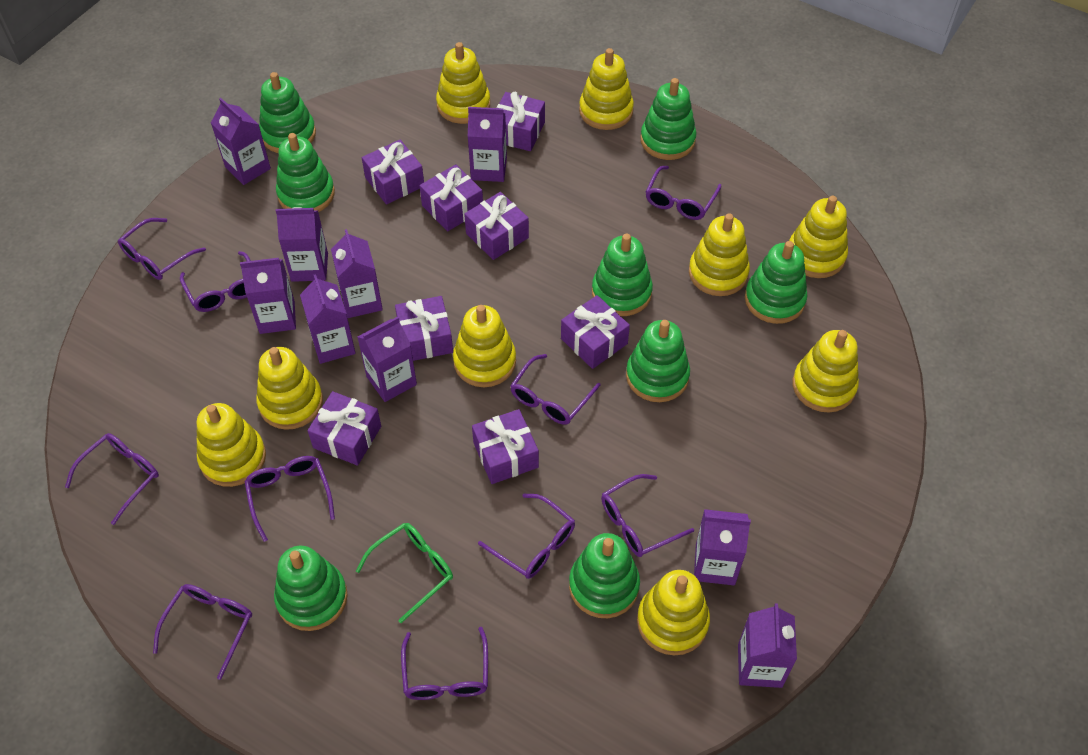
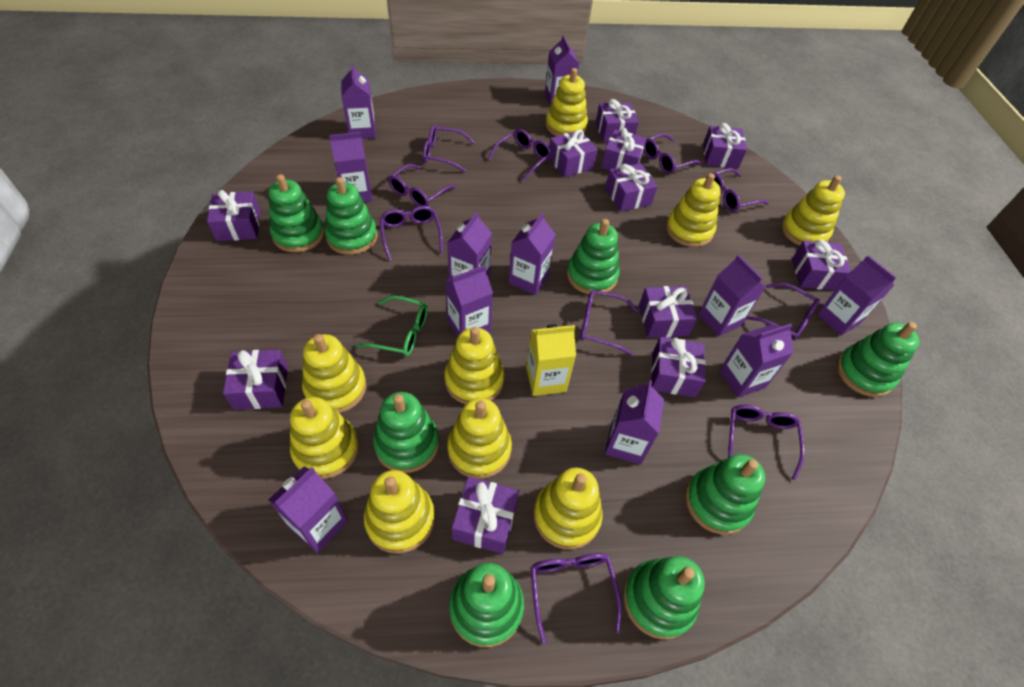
purple carton: 9 -> 11
purple gift: 8 -> 11
yellow carton: 0 -> 1

